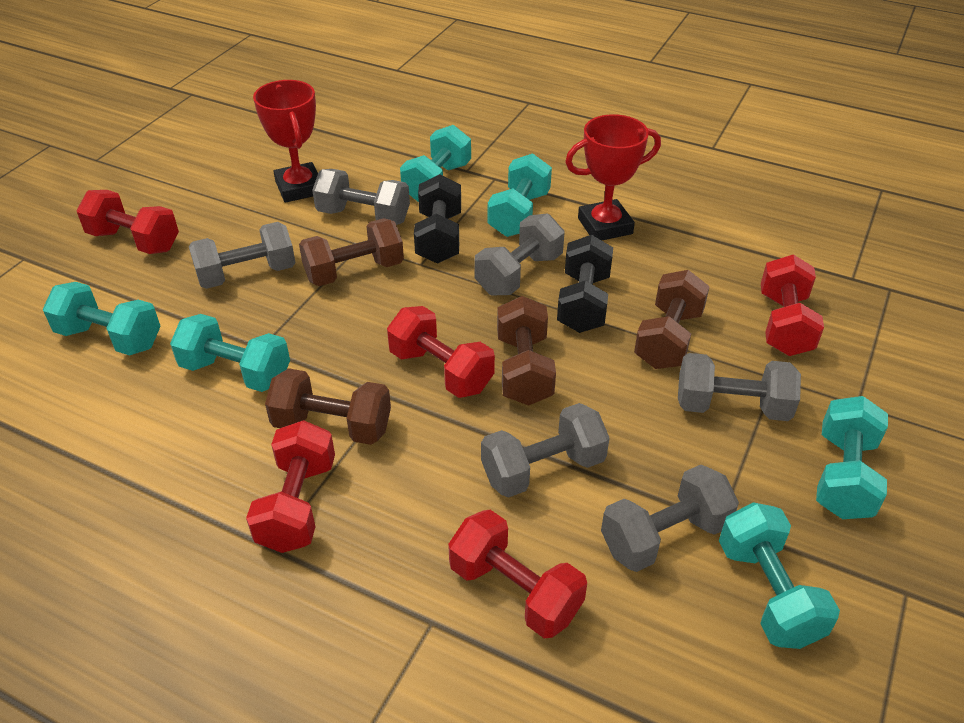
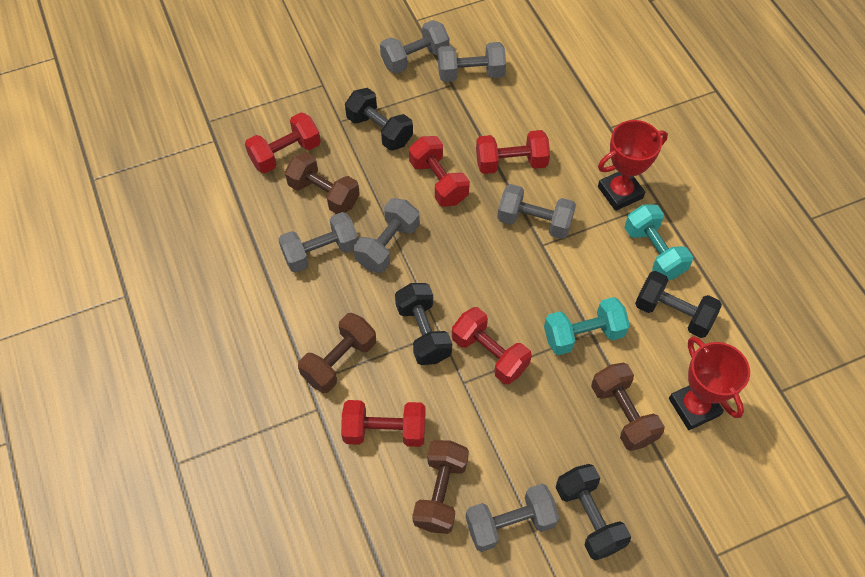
black dumbbell: 2 -> 4
turquoise dumbbell: 6 -> 2

